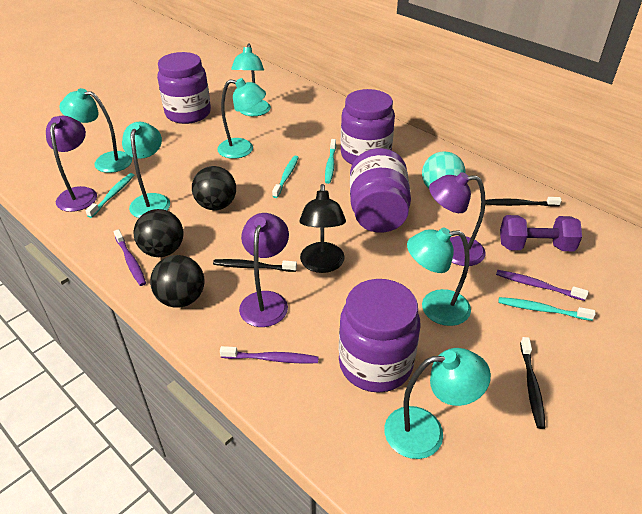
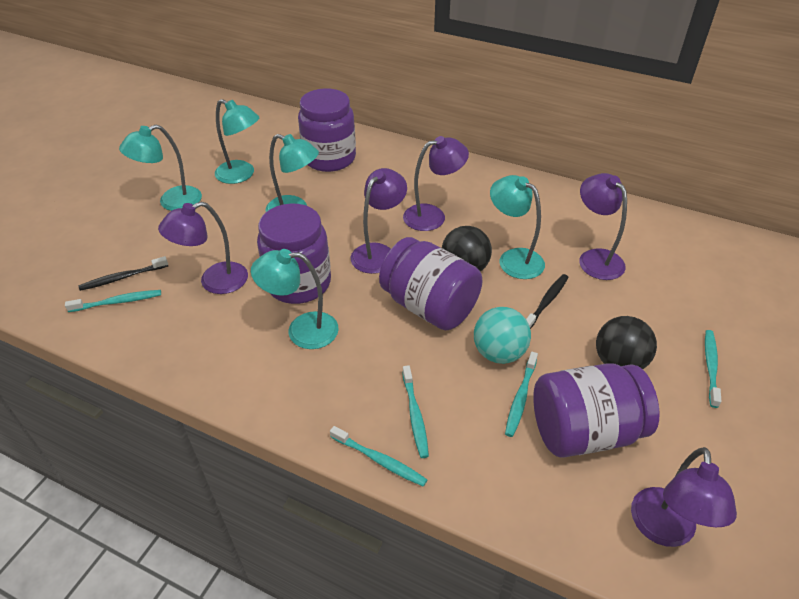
black ball: 3 -> 2
black lamp: 1 -> 0
black toothbrush: 3 -> 2
purple dumbbell: 1 -> 0
purple lamp: 3 -> 5
purple toothbrush: 3 -> 0
turquoise lamp: 6 -> 5
turquoise toothbrush: 4 -> 5

